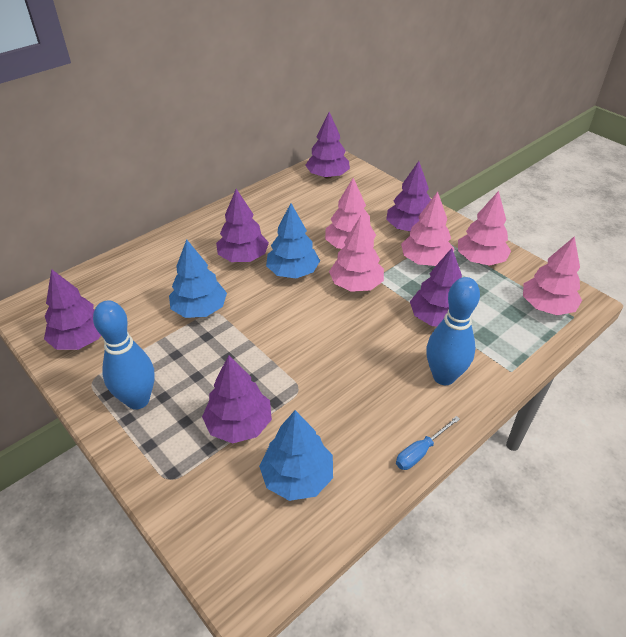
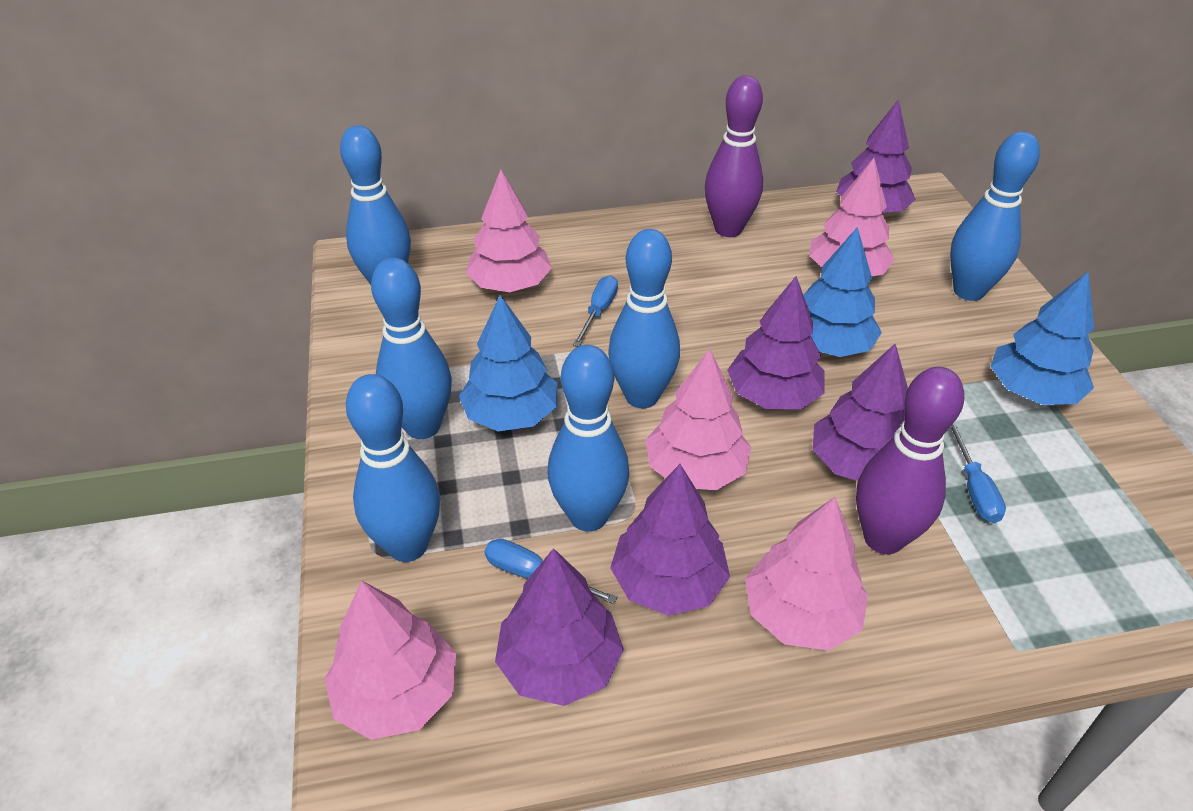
blue bowling pin: 2 -> 6
blue screwdriver: 1 -> 3
purple bowling pin: 0 -> 2
purple tree: 6 -> 5

